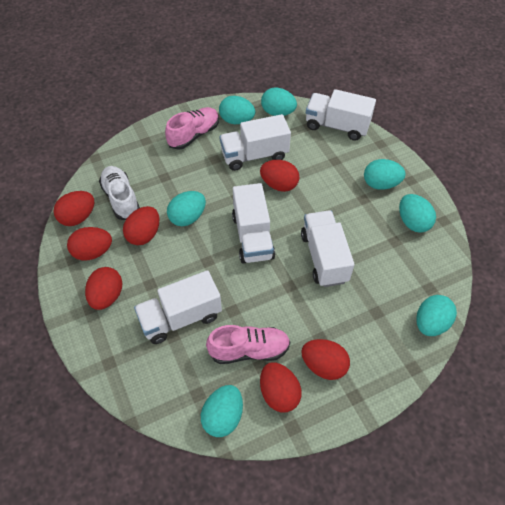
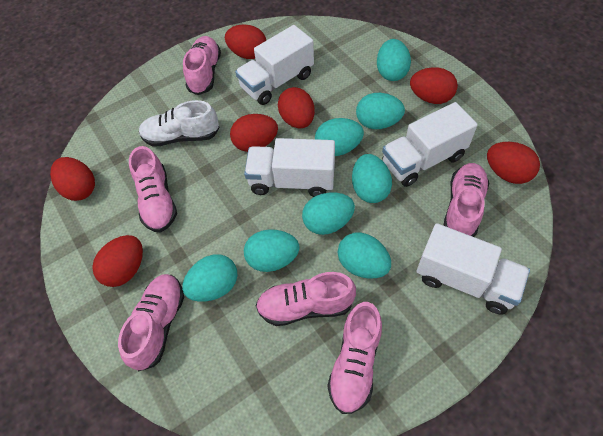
pink shoe: 2 -> 6
turquoise egg: 7 -> 8
white truck: 5 -> 4

